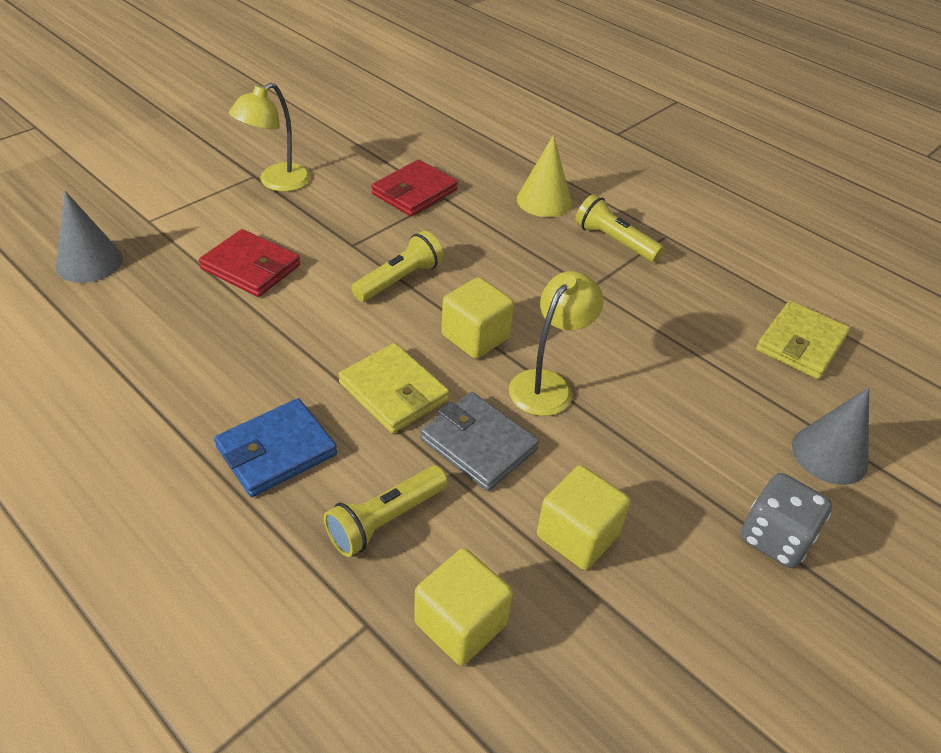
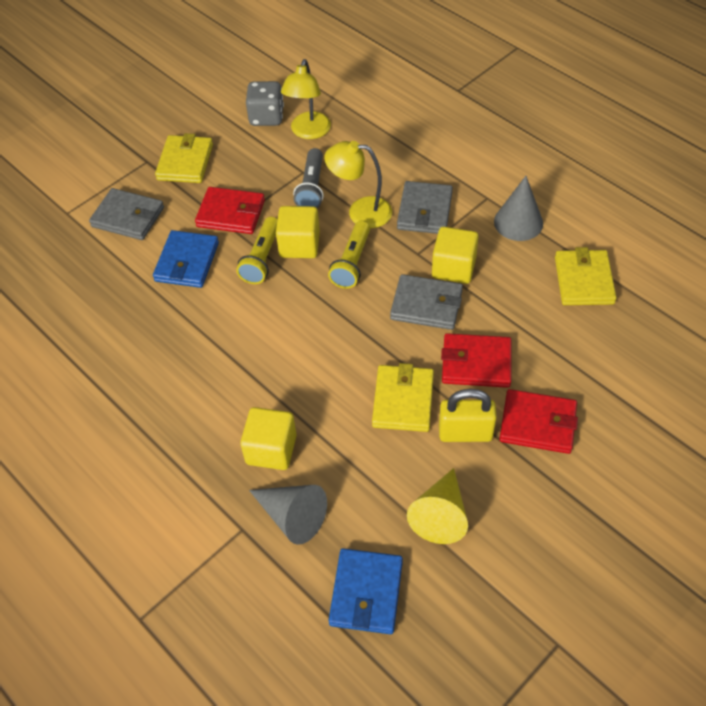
blue wallet: 1 -> 2
grey flashlight: 0 -> 1
grey wallet: 1 -> 3
red wallet: 2 -> 3
yellow flashlight: 3 -> 2
yellow padlock: 0 -> 1
yellow wallet: 2 -> 3

